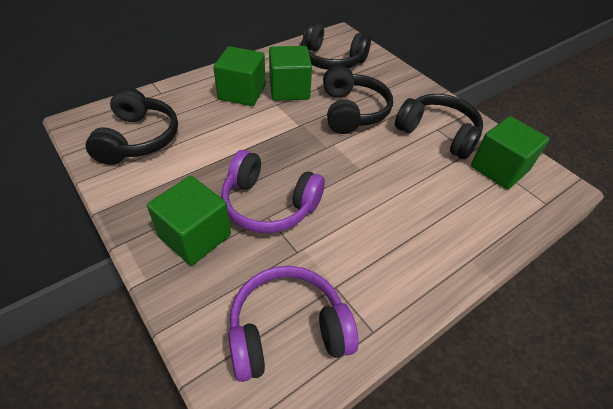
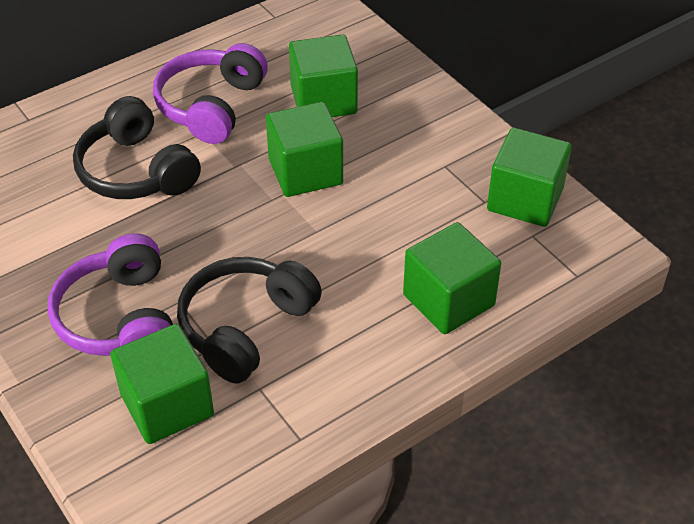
black headphones: 4 -> 2
green cube: 4 -> 5

